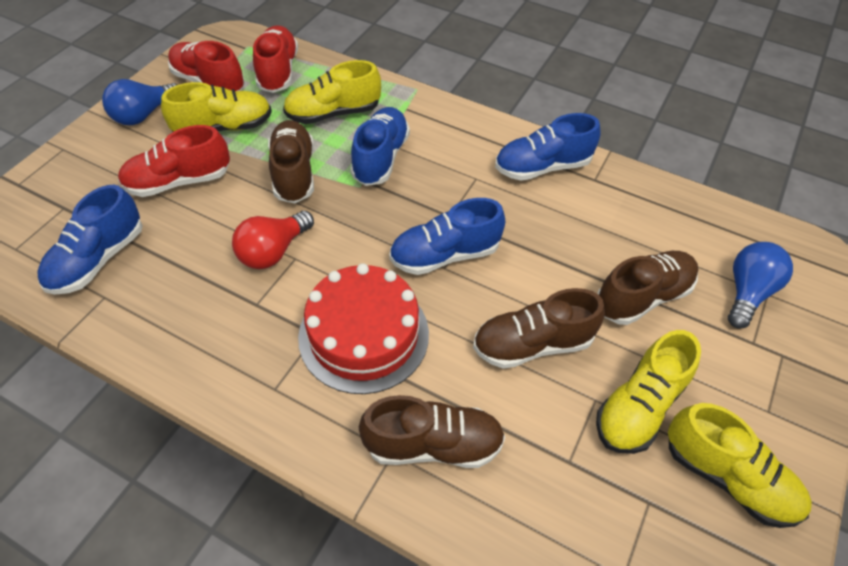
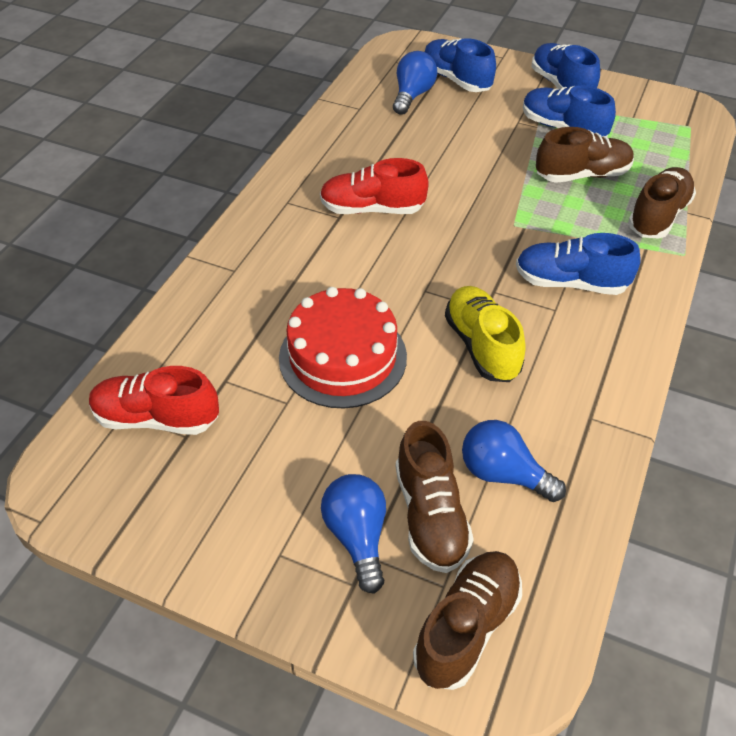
blue light bulb: 2 -> 3
red light bulb: 1 -> 0
red shoe: 3 -> 2
yellow shoe: 4 -> 1

